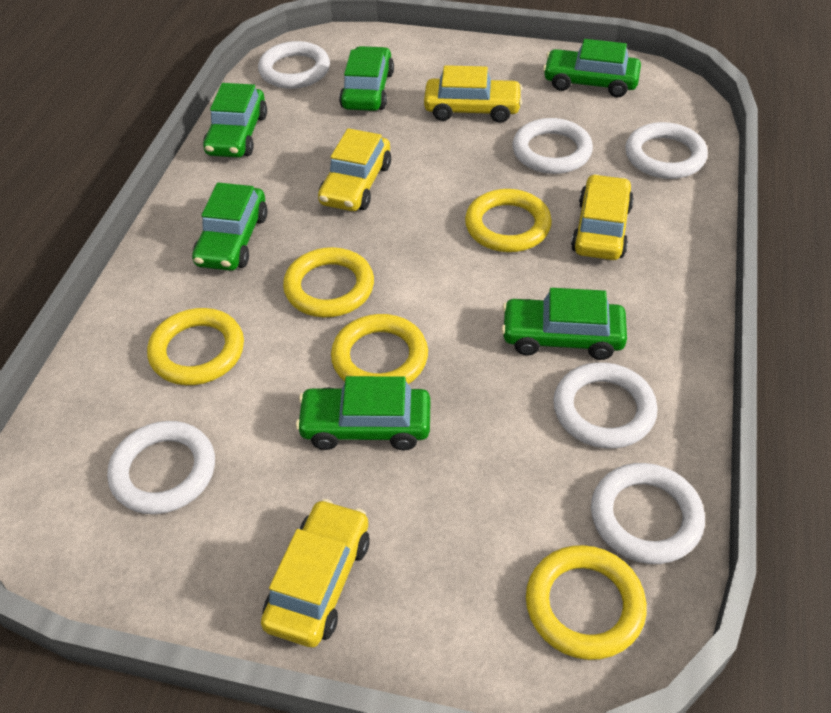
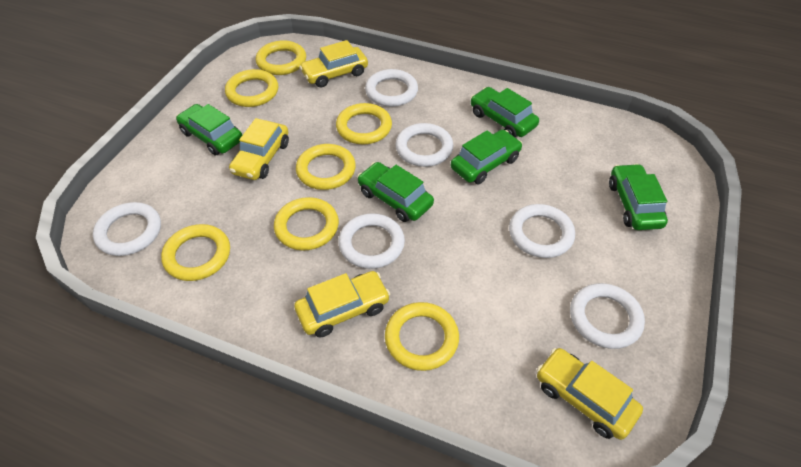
green car: 6 -> 5
yellow ring: 5 -> 7

